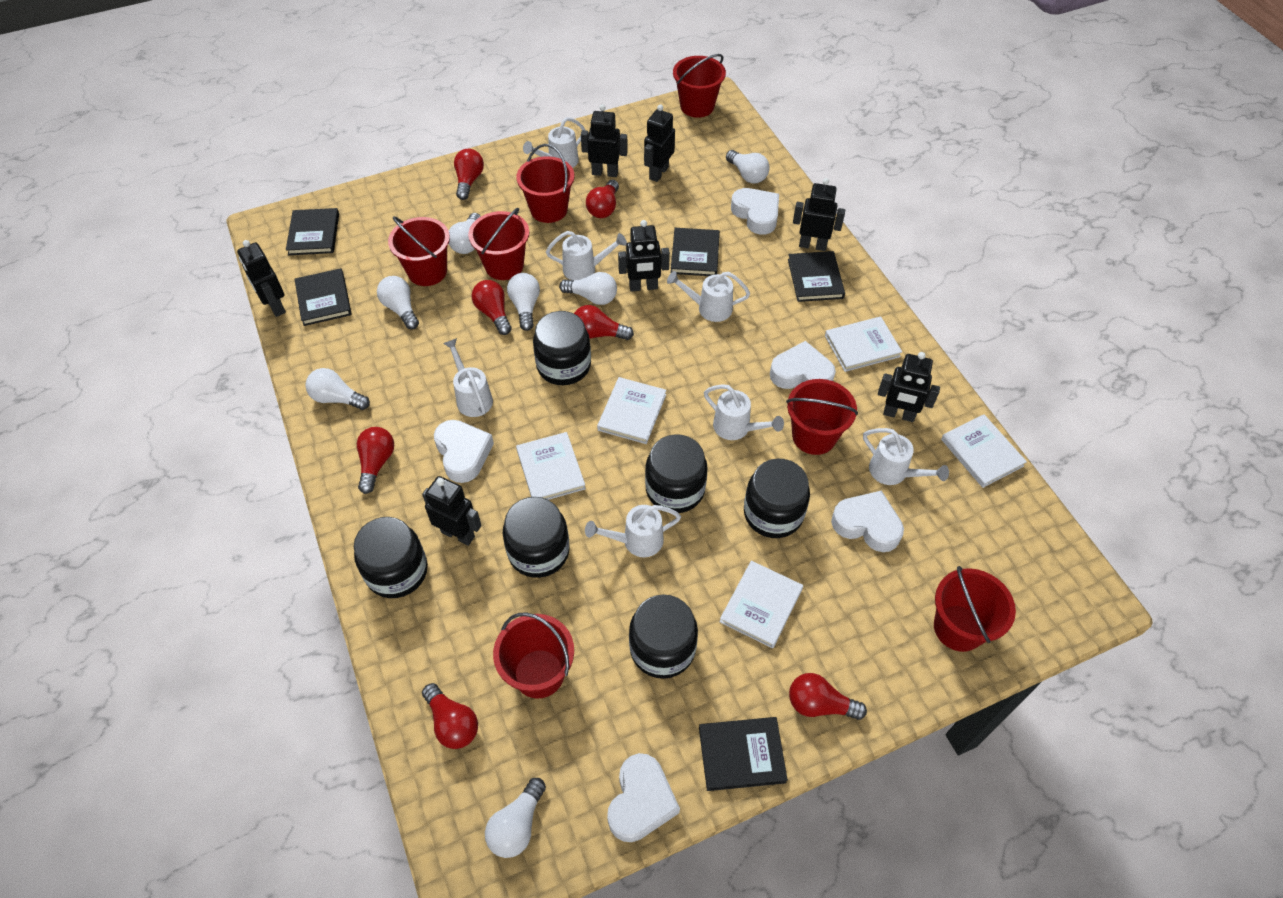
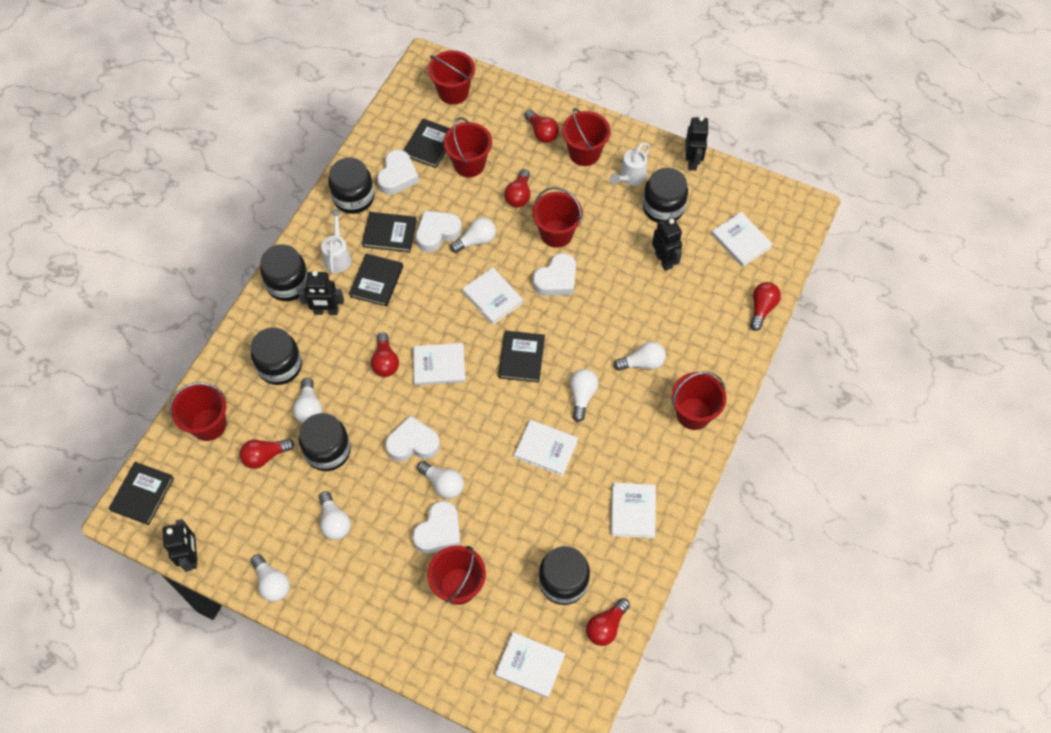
black robot: 7 -> 4
red light bulb: 7 -> 6
white book: 5 -> 6
white watering can: 7 -> 2

